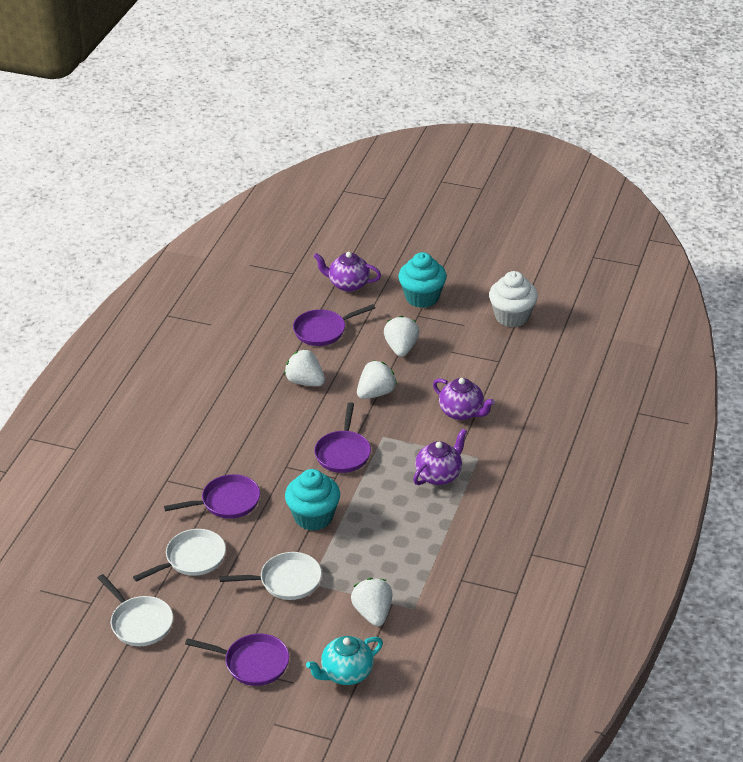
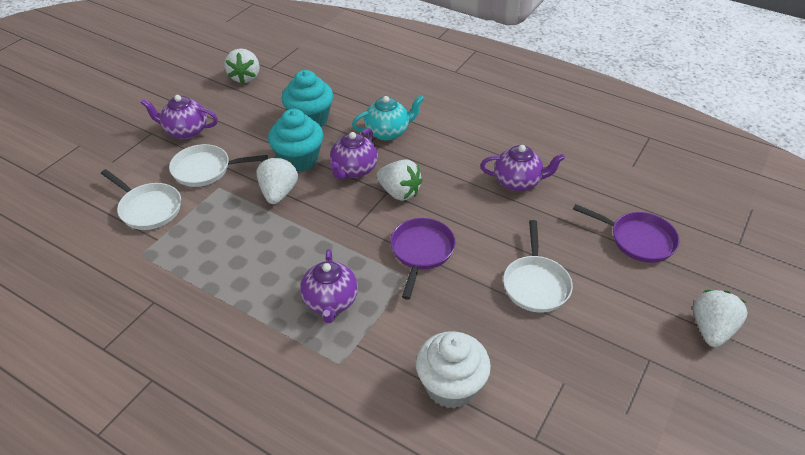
purple pan: 4 -> 2
purple teapot: 3 -> 4

